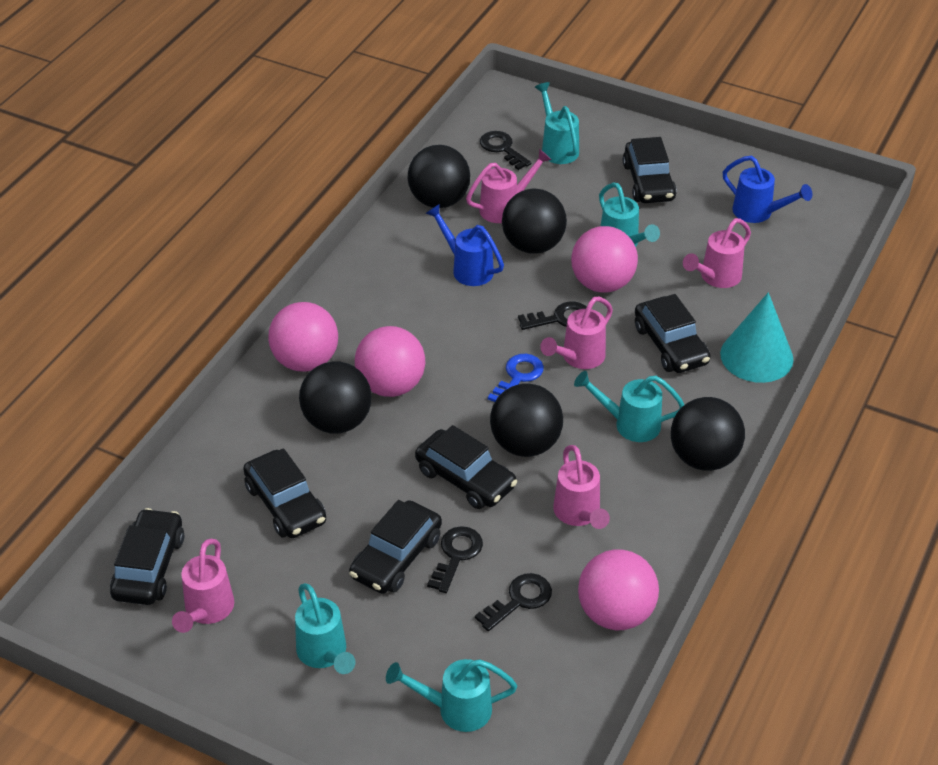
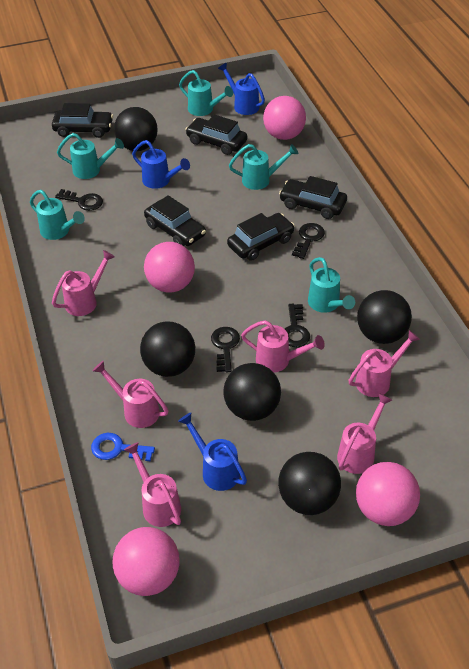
black car: 6 -> 5
blue watering can: 2 -> 3
pink watering can: 5 -> 6
turquoise cone: 1 -> 0

